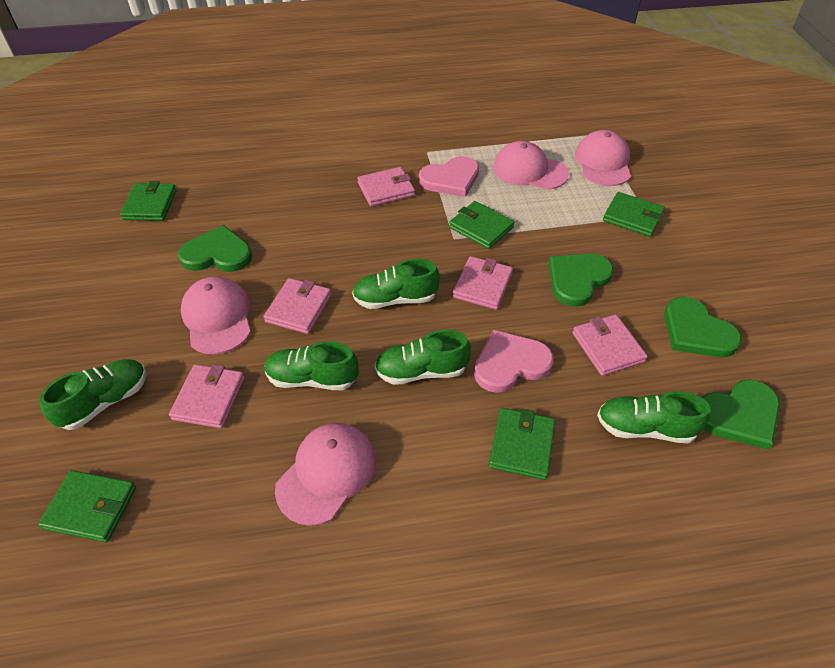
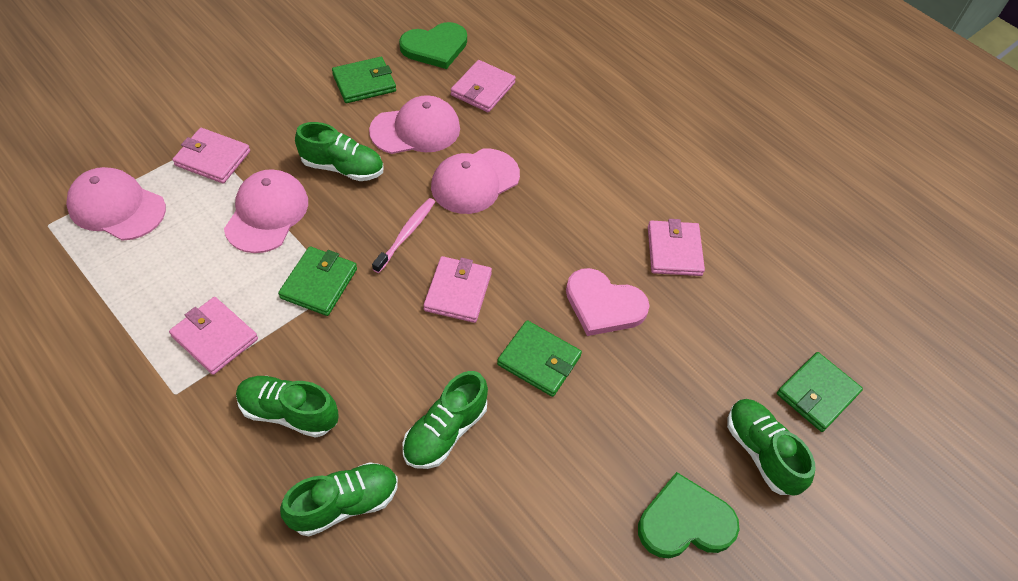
green heart: 4 -> 2
green wallet: 5 -> 4
pink heart: 2 -> 1
pink toothbrush: 0 -> 1

